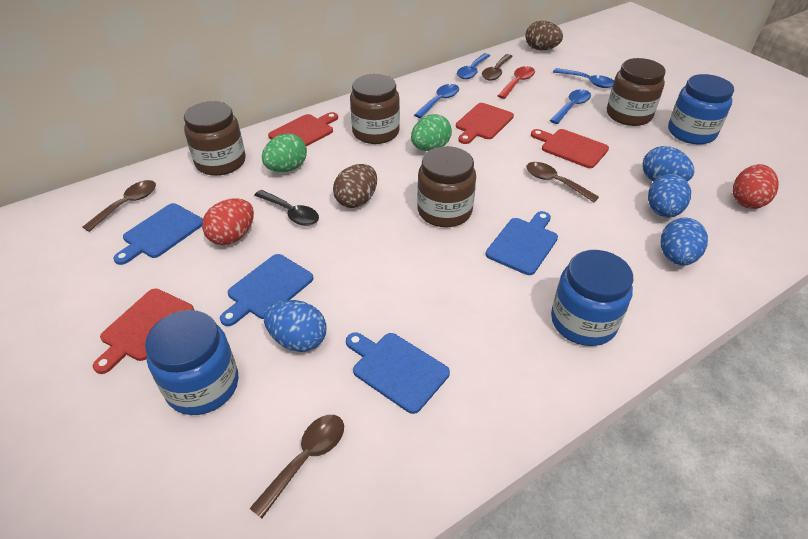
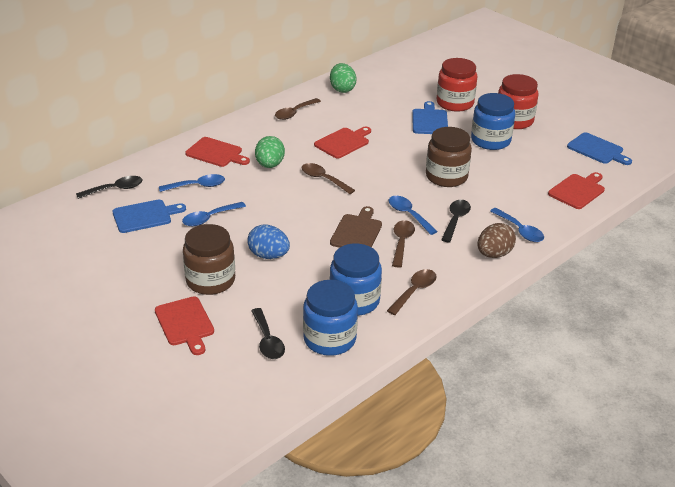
black spoon: 1 -> 3
blue cutting board: 4 -> 3
blue egg: 4 -> 1
brown cutting board: 0 -> 1
brown egg: 2 -> 1
brown jar: 4 -> 2
red egg: 2 -> 0
red jar: 0 -> 2
red spoon: 1 -> 0

